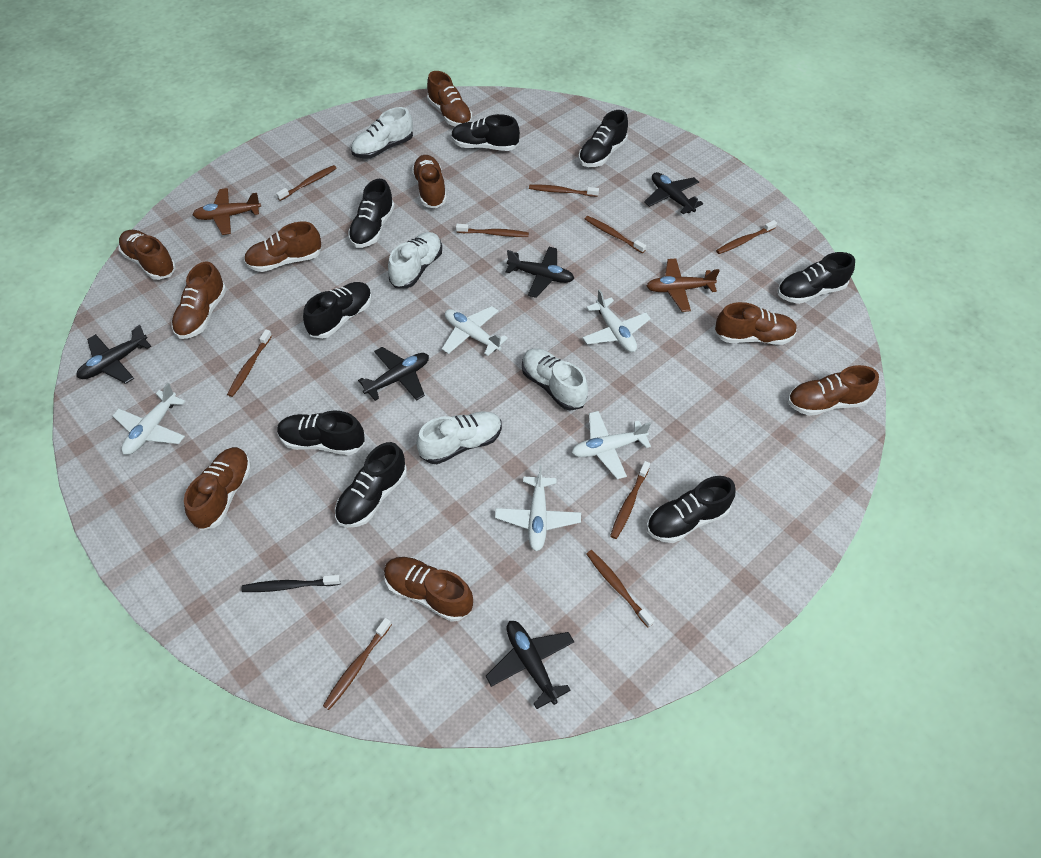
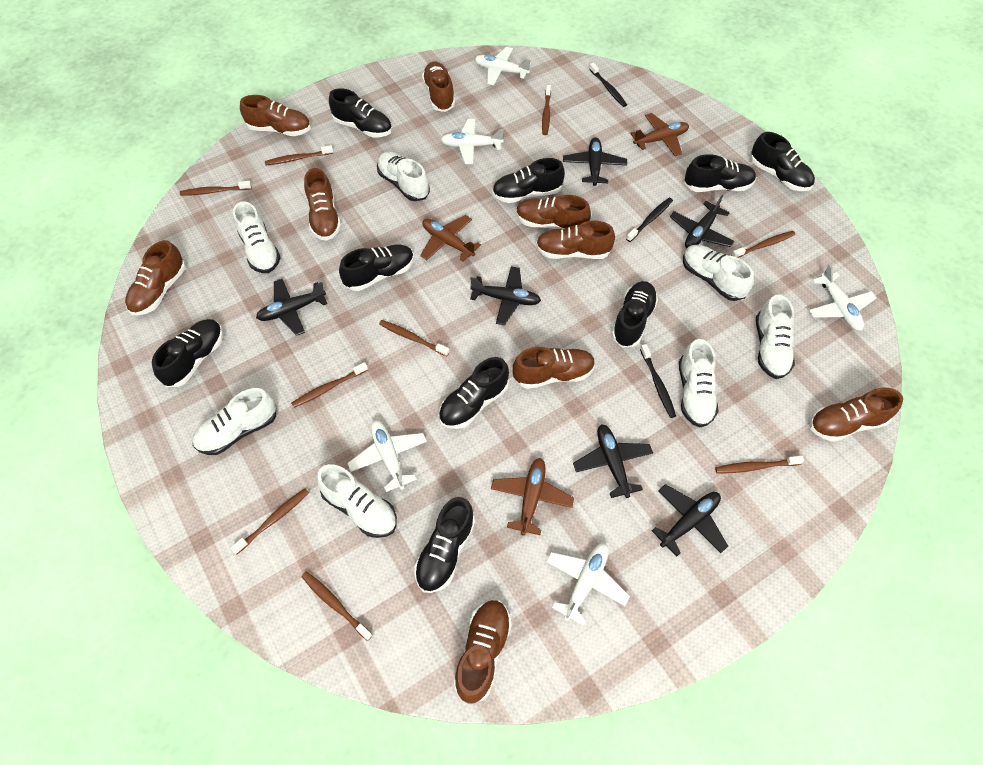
black plane: 5 -> 6
black shoe: 8 -> 9
black toothbrush: 1 -> 3
brown plane: 2 -> 3
white shoe: 4 -> 7

